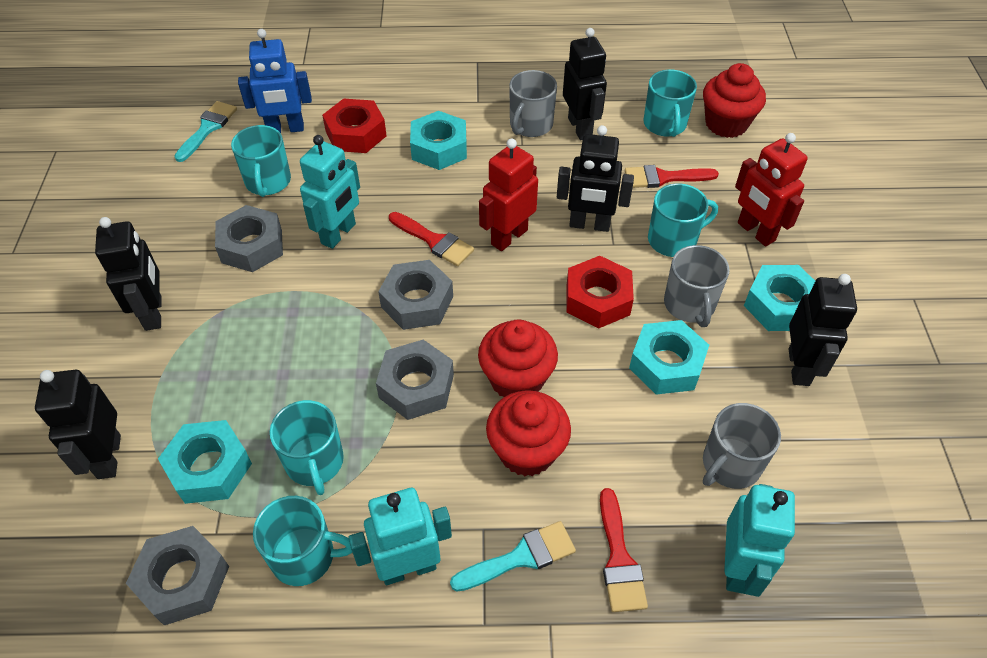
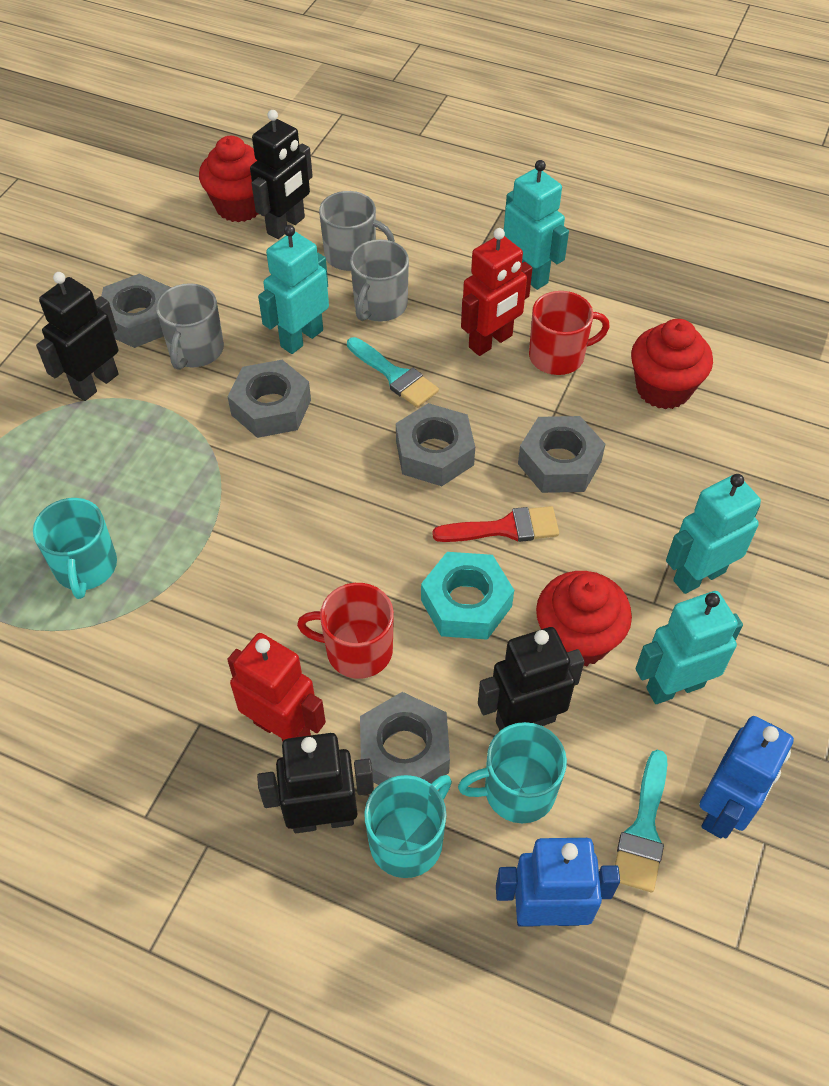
black robot: 5 -> 4
blue robot: 1 -> 2
grey nut: 4 -> 5
red brush: 3 -> 1
red mug: 0 -> 2
red nut: 2 -> 0
turquoise mug: 5 -> 3
turquoise nut: 4 -> 1
turquoise robot: 3 -> 4

